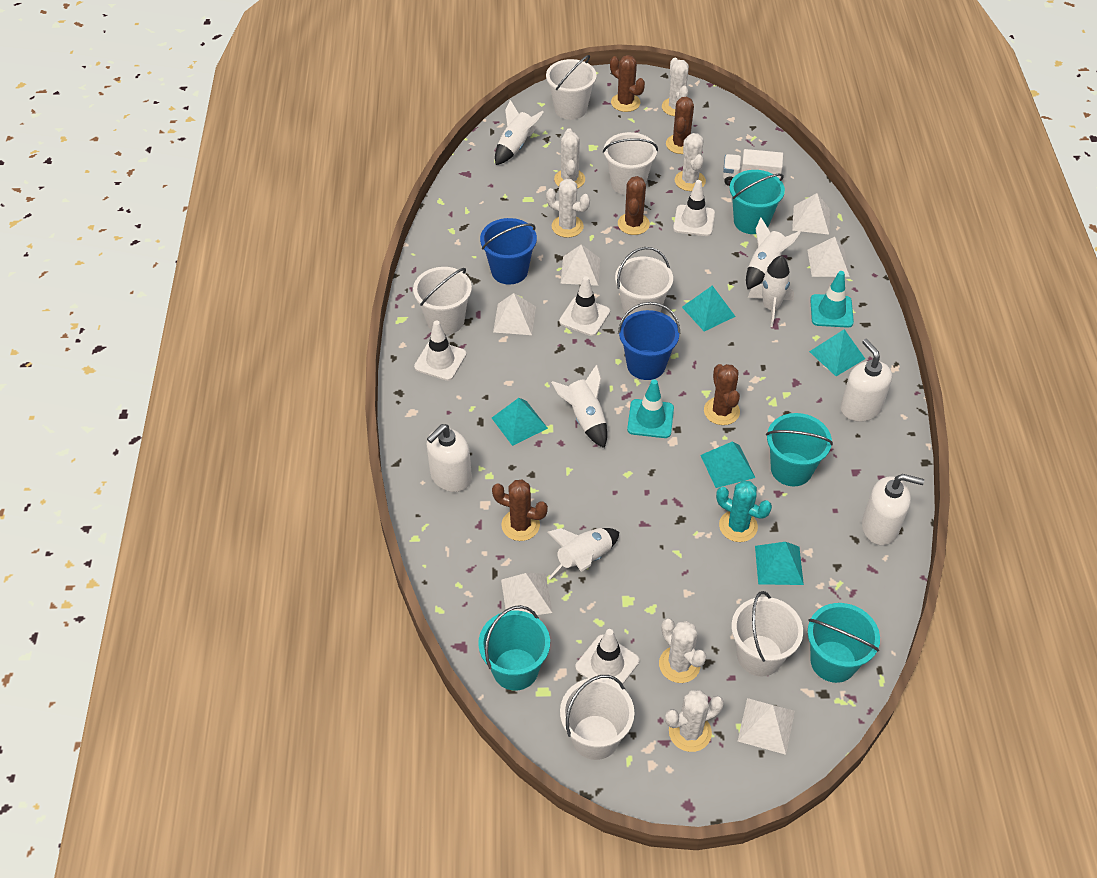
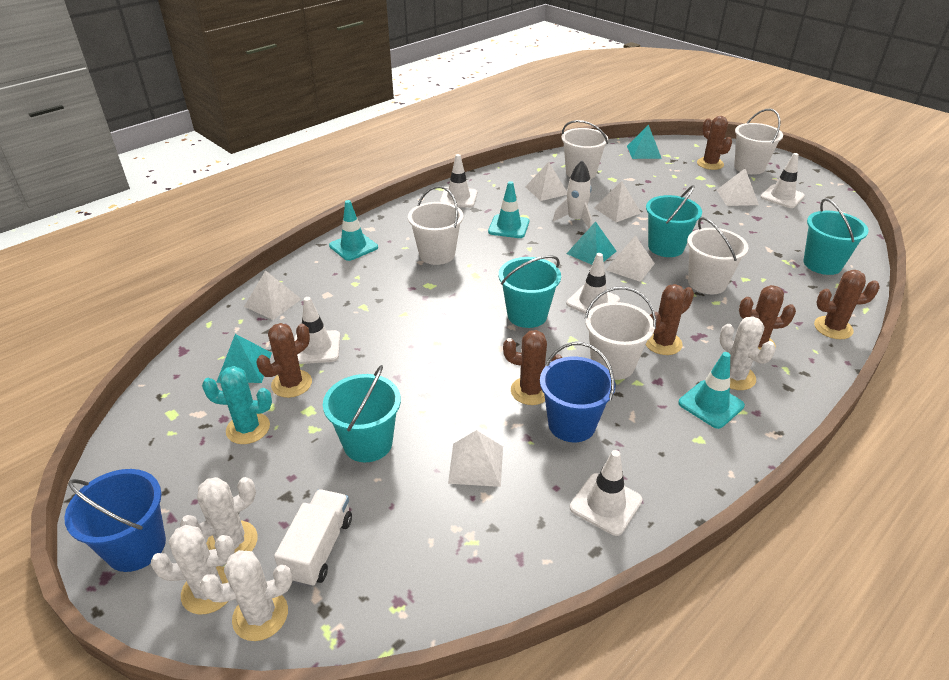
brown cactus: 5 -> 6
turquoise pyramid: 5 -> 3
turquoise traffic cone: 2 -> 3
white bucket: 6 -> 5
white cactus: 6 -> 4
white rocket: 5 -> 1
white soap dispenser: 3 -> 0
white traffic cone: 4 -> 5

